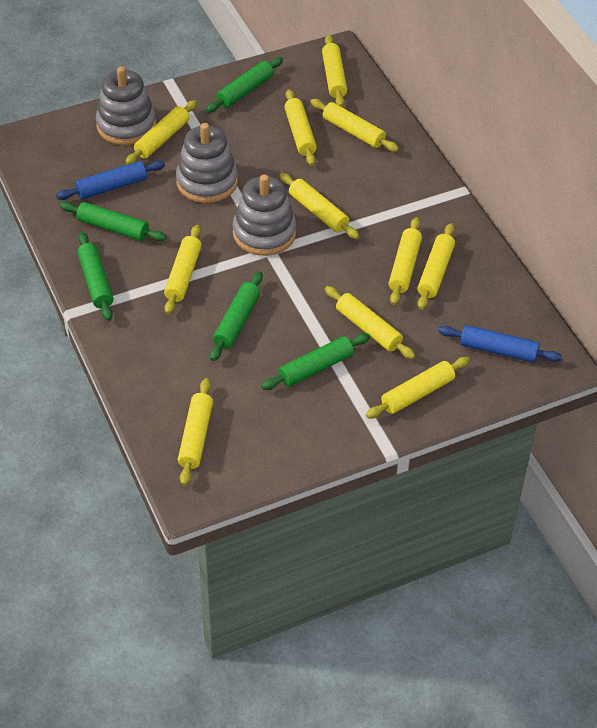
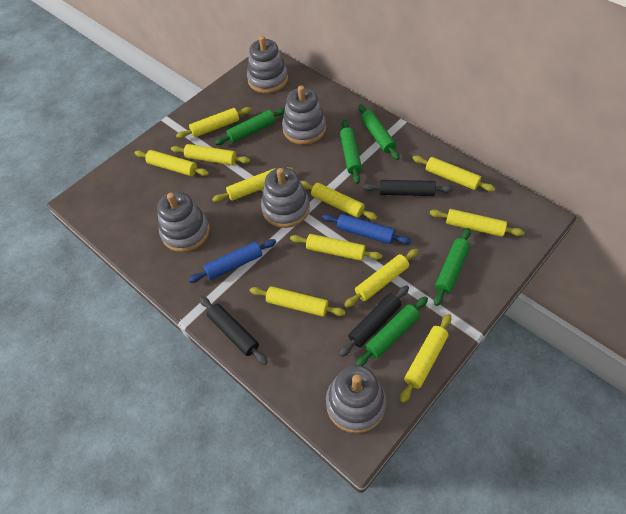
black rolling pin: 0 -> 3
grey stacking toy: 3 -> 5

